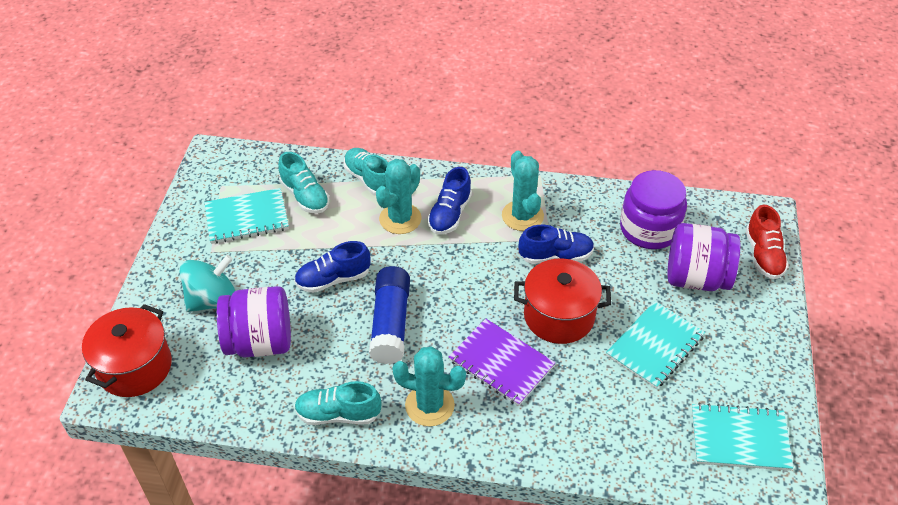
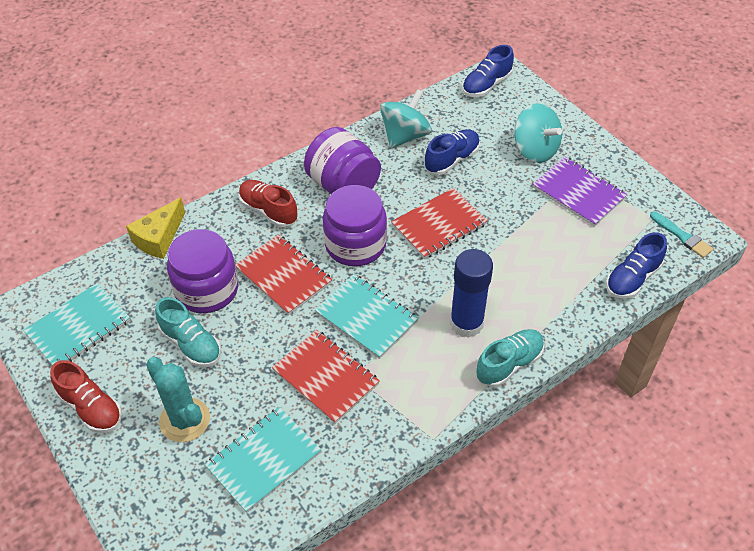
red notebook: 0 -> 3
red pot: 2 -> 0
red shoe: 1 -> 2
turquoise brush: 0 -> 1
turquoise cactus: 3 -> 1
turquoise shoe: 3 -> 2
turquoise spinning top: 1 -> 2
yellow cheese: 0 -> 1

